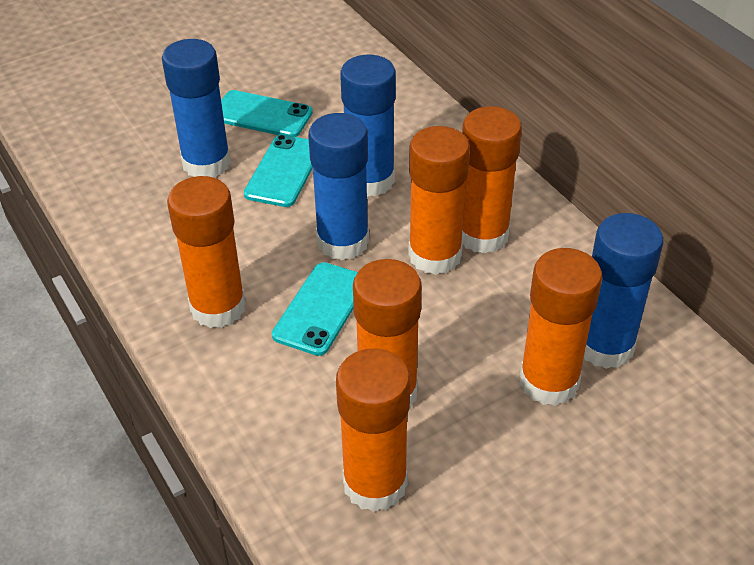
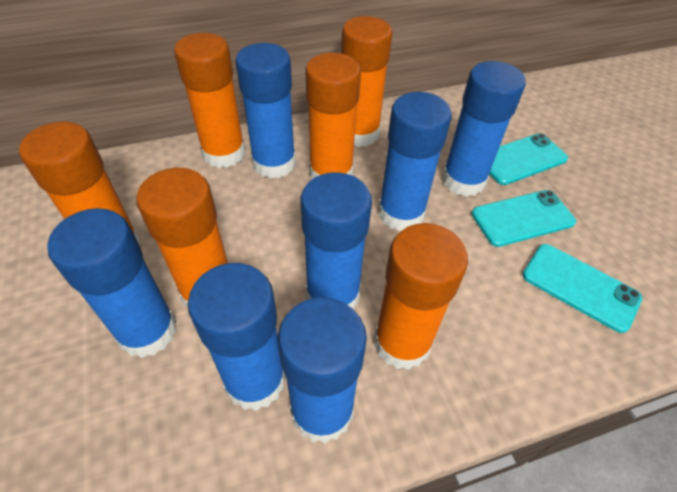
blue glue stick: 4 -> 7

